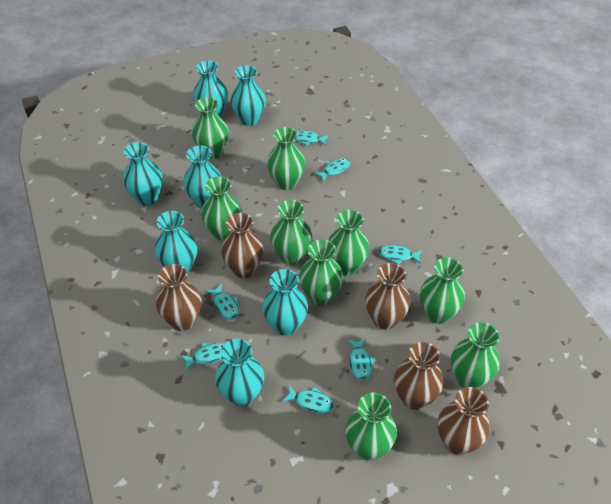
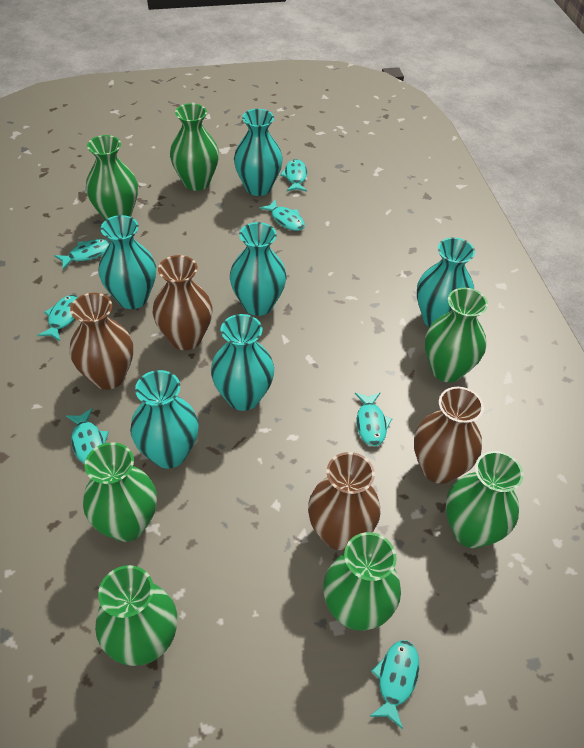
brown vase: 5 -> 4
green vase: 9 -> 7
turquoise vase: 7 -> 6

